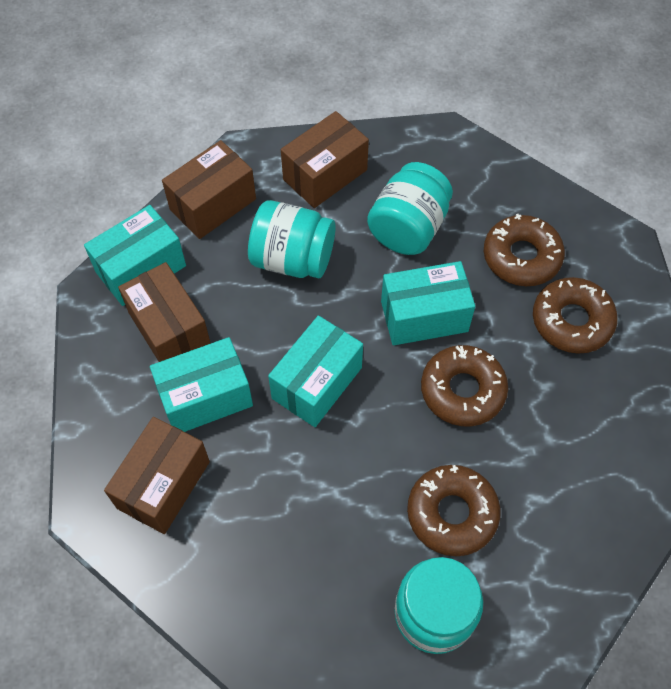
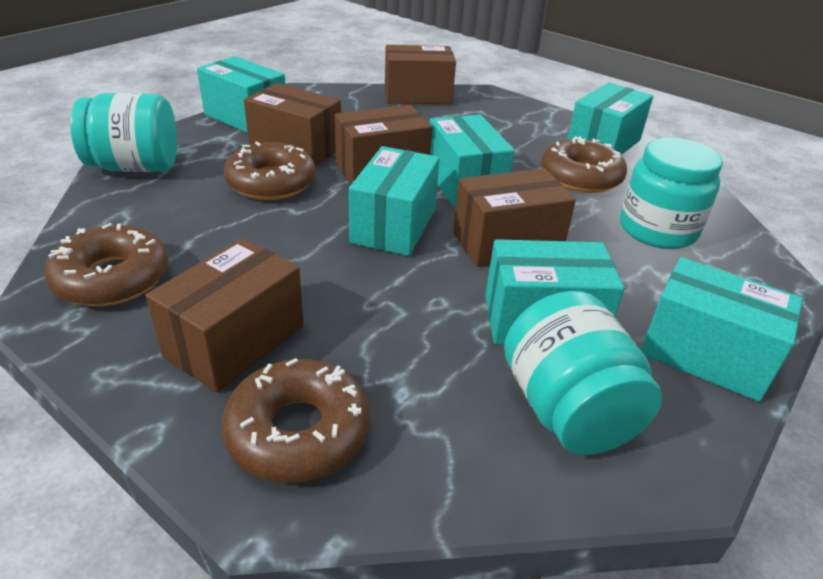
brown box: 4 -> 5
turquoise box: 4 -> 6

